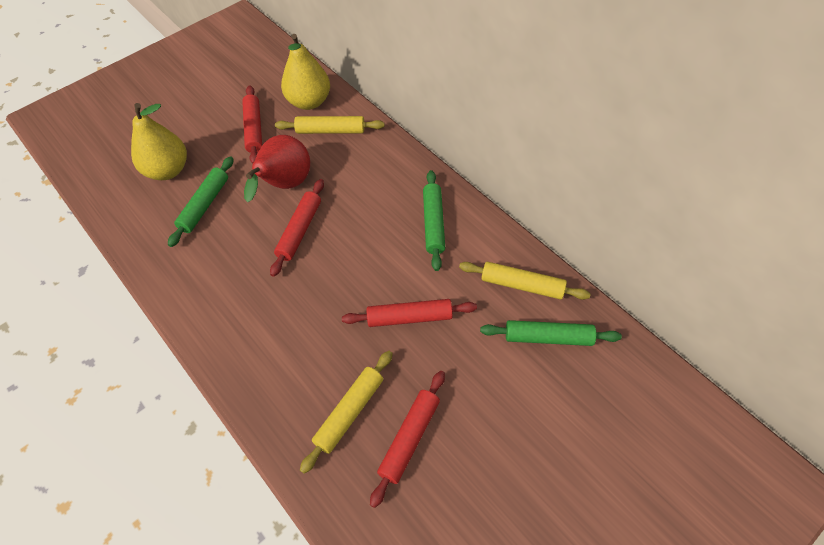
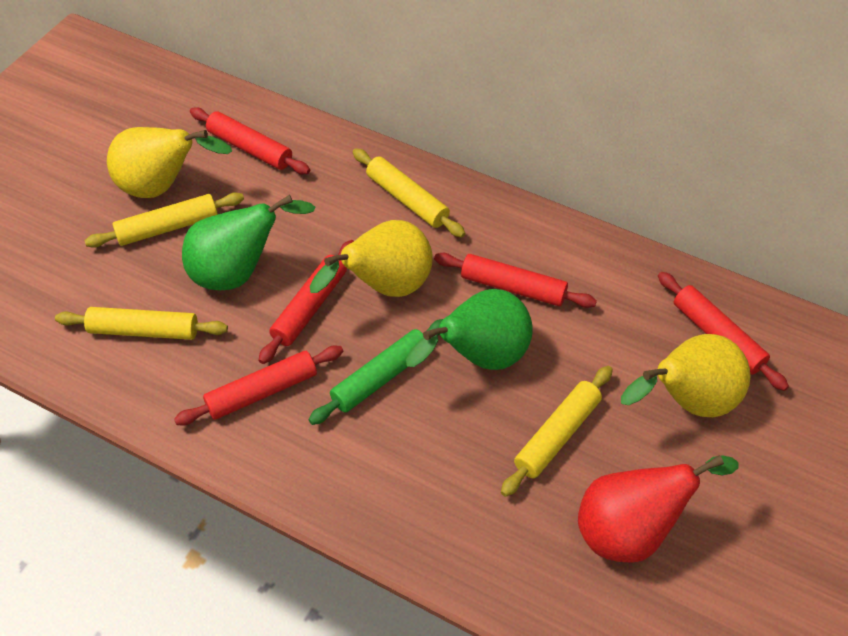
green pear: 0 -> 2
green rolling pin: 3 -> 1
red rolling pin: 4 -> 5
yellow pear: 2 -> 3
yellow rolling pin: 3 -> 4

